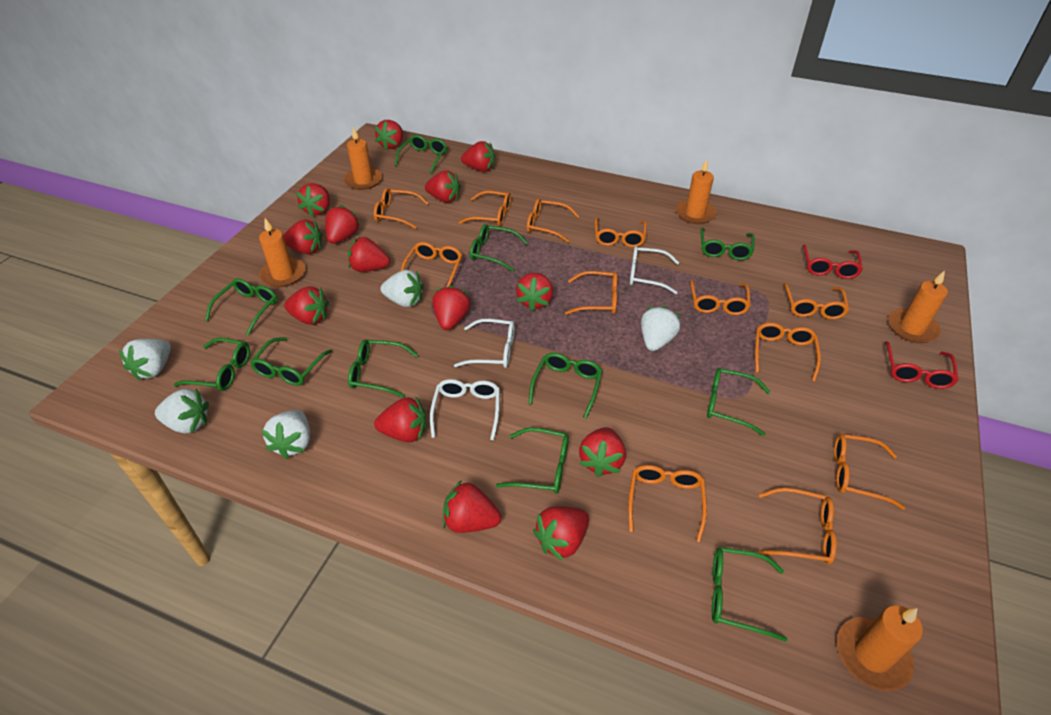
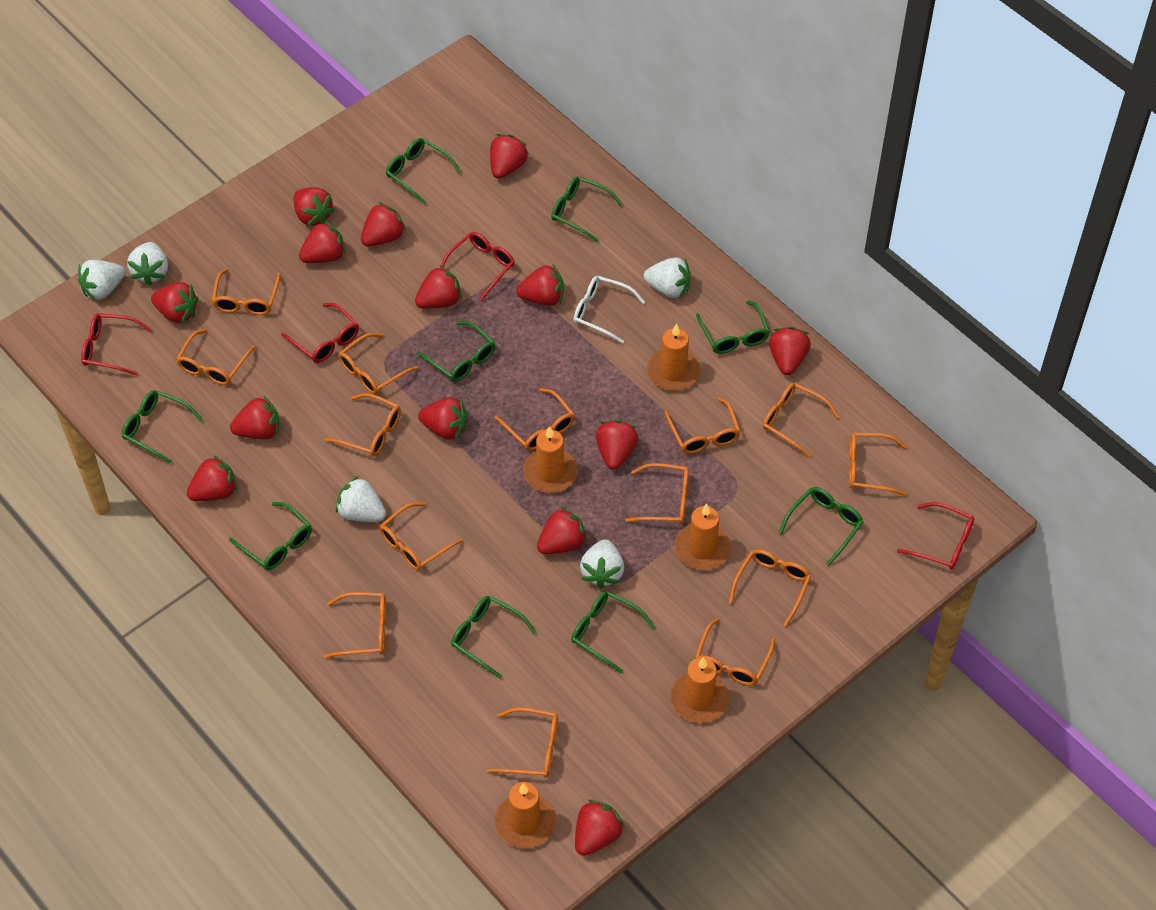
green glasses: 11 -> 9
orange glasses: 12 -> 14
red glasses: 2 -> 4
white glasses: 3 -> 1

